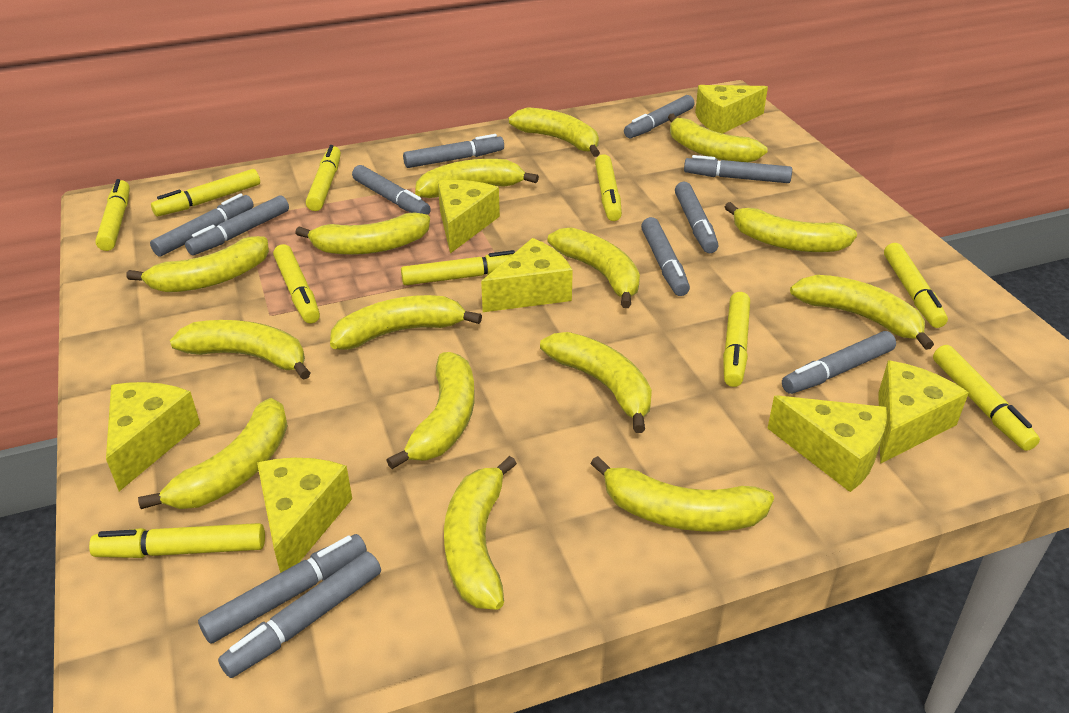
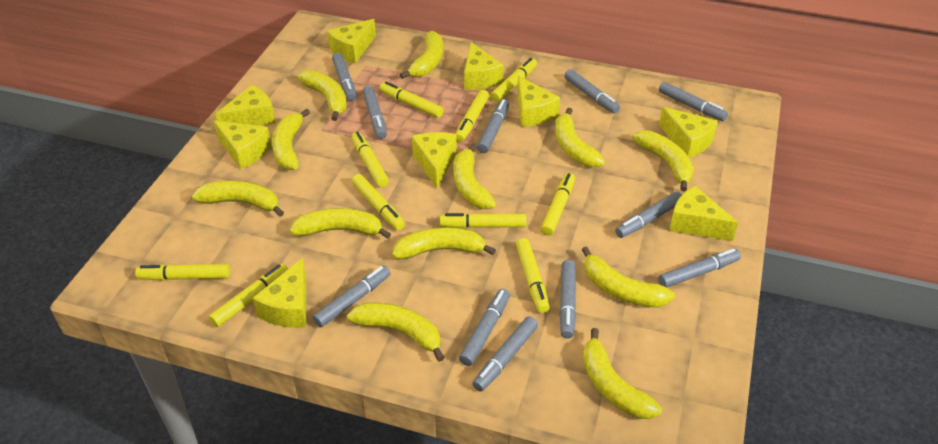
yellow banana: 15 -> 12
yellow cheese: 7 -> 9

